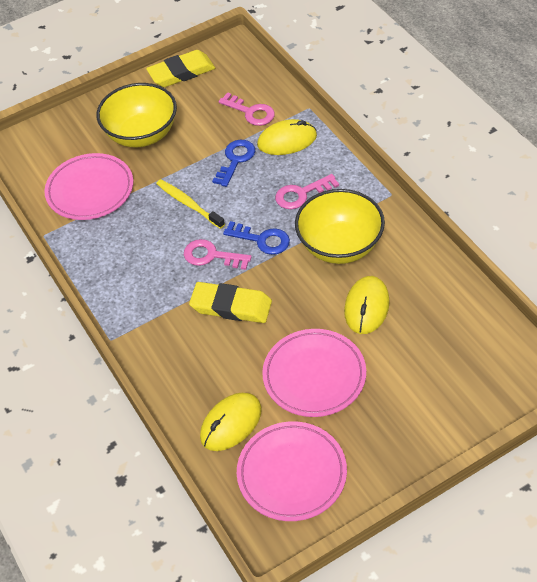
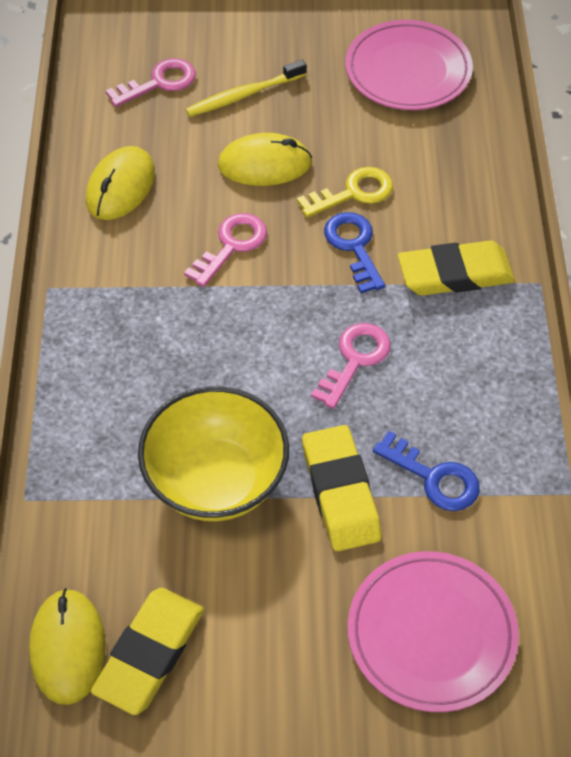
pink plate: 3 -> 2
yellow bowl: 2 -> 1
yellow eraser: 2 -> 3
yellow key: 0 -> 1

